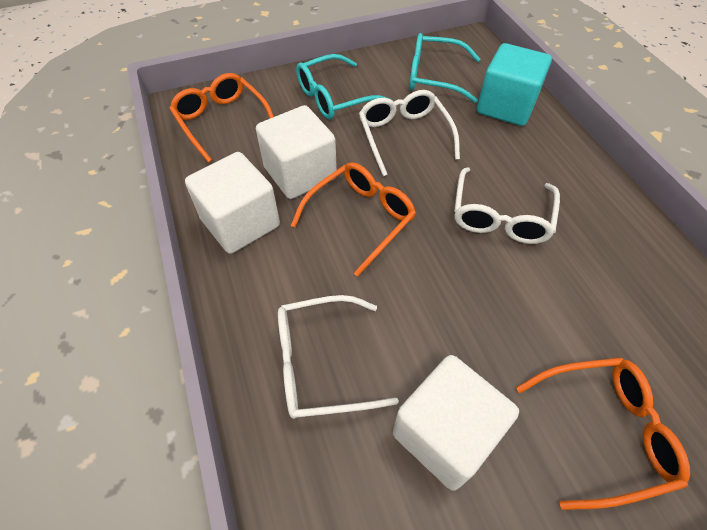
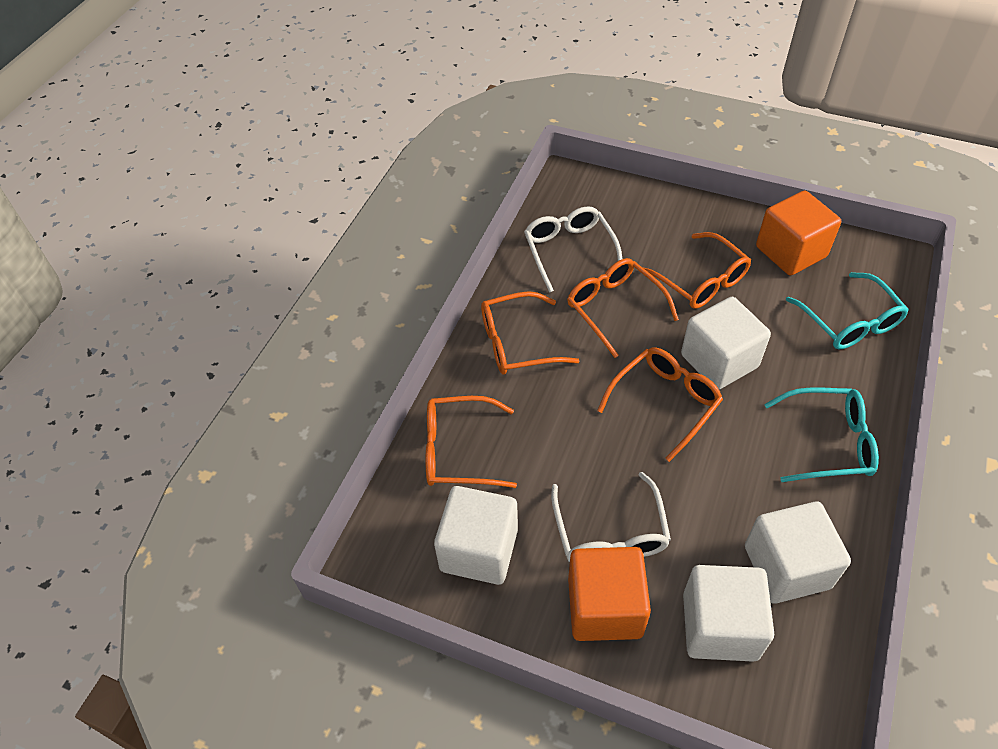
orange cube: 0 -> 2
orange glasses: 3 -> 5
turquoise cube: 1 -> 0
white cube: 3 -> 4
white glasses: 3 -> 2

